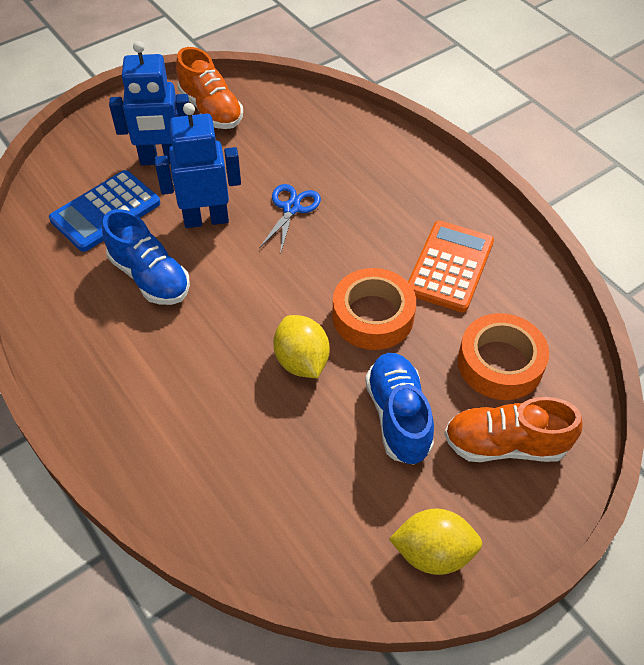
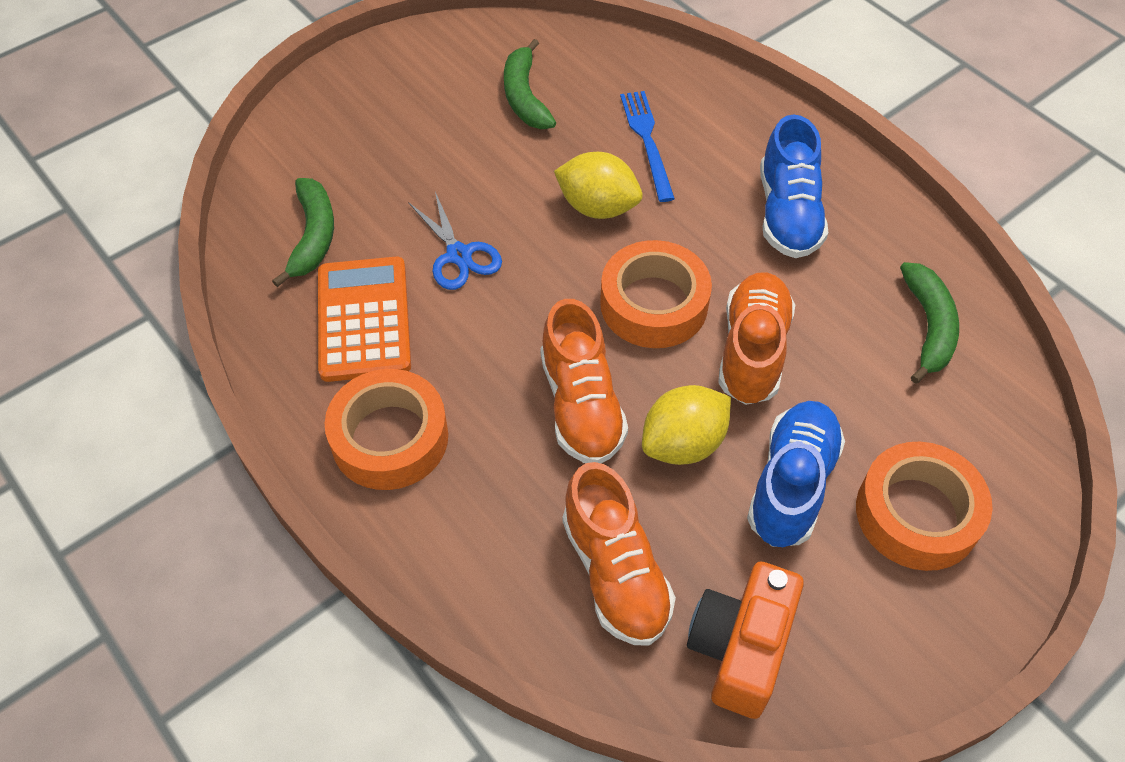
blue calculator: 1 -> 0
blue fork: 0 -> 1
blue robot: 2 -> 0
green banana: 0 -> 3
orange camera: 0 -> 1
orange shoe: 2 -> 3
orange tape: 2 -> 3

